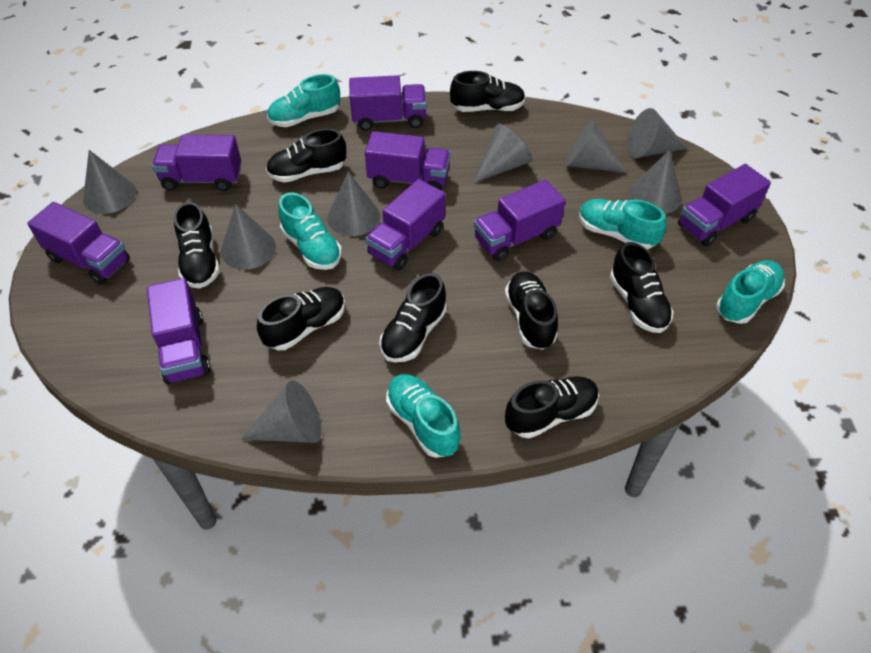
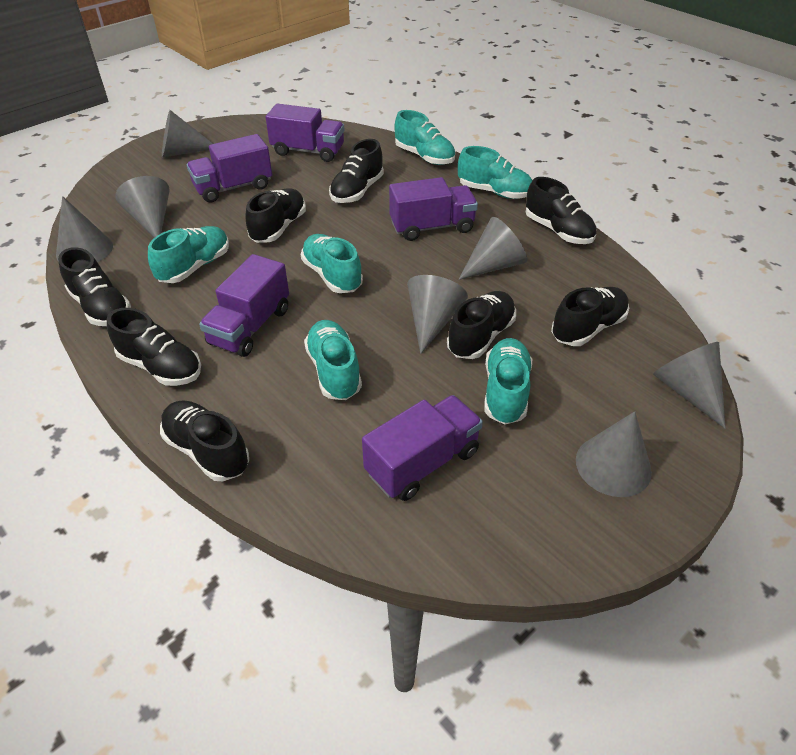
grey cone: 8 -> 7
purple truck: 8 -> 5
turquoise shoe: 5 -> 6

